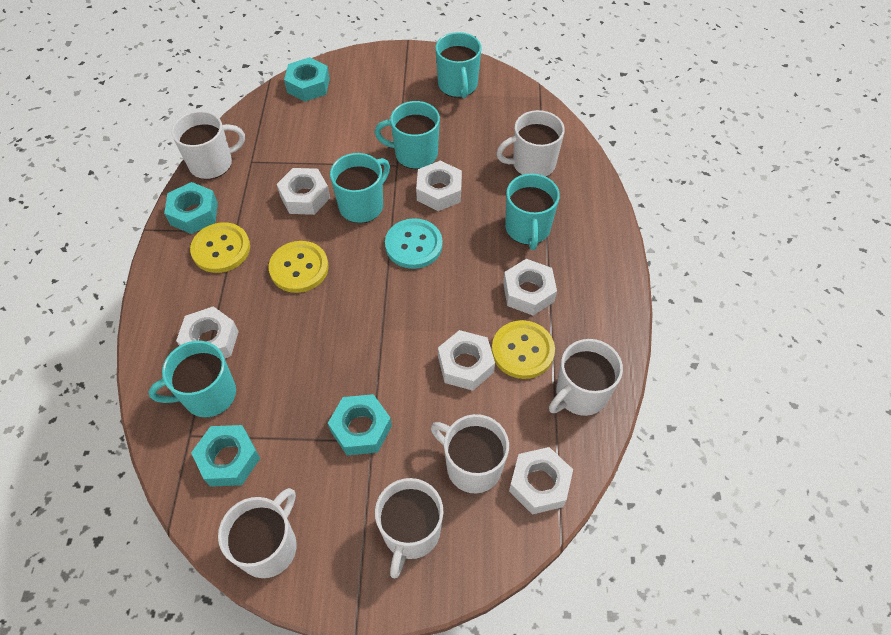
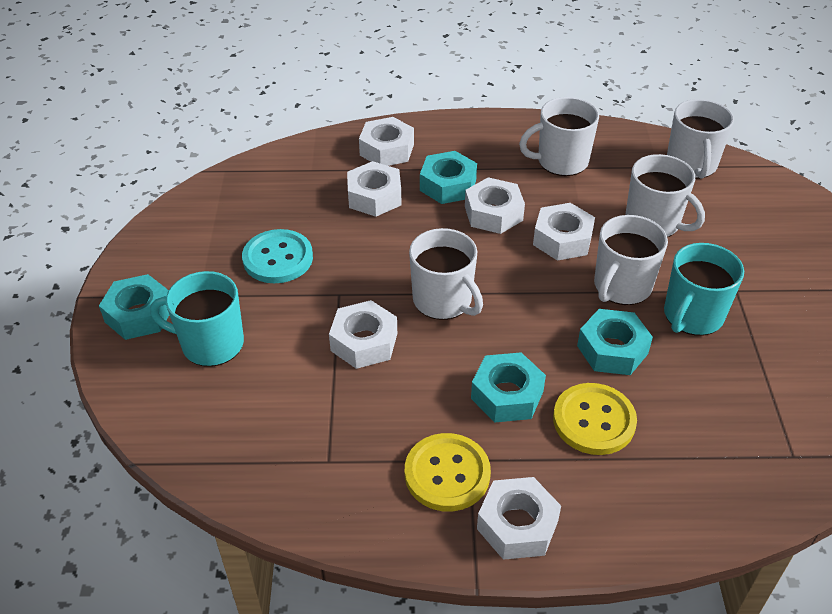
turquoise mug: 5 -> 2
white mug: 6 -> 5
yellow button: 3 -> 2

